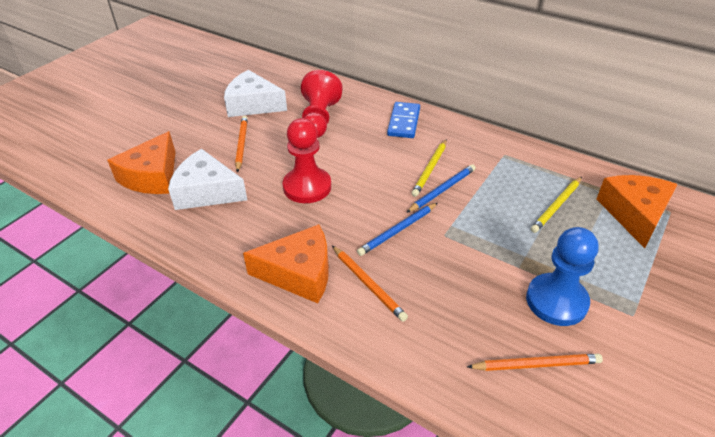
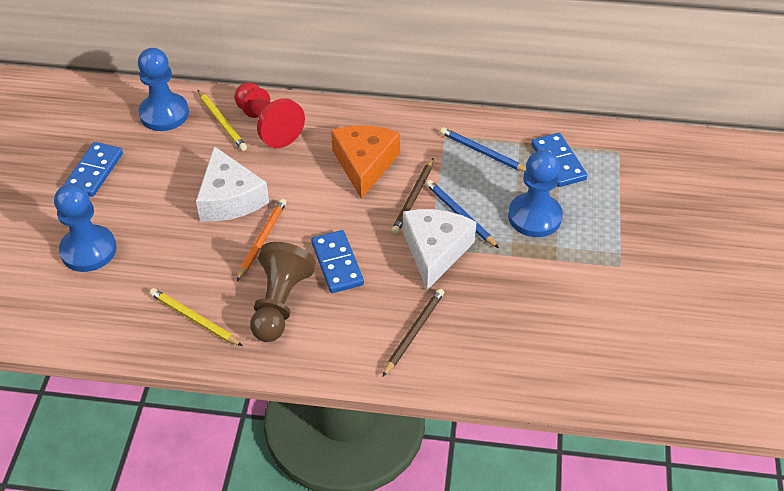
blue domino: 1 -> 3
blue pawn: 1 -> 3
brown pawn: 0 -> 1
brown pencil: 0 -> 2
orange cheese: 3 -> 1
orange pencil: 3 -> 1
red pawn: 2 -> 1

